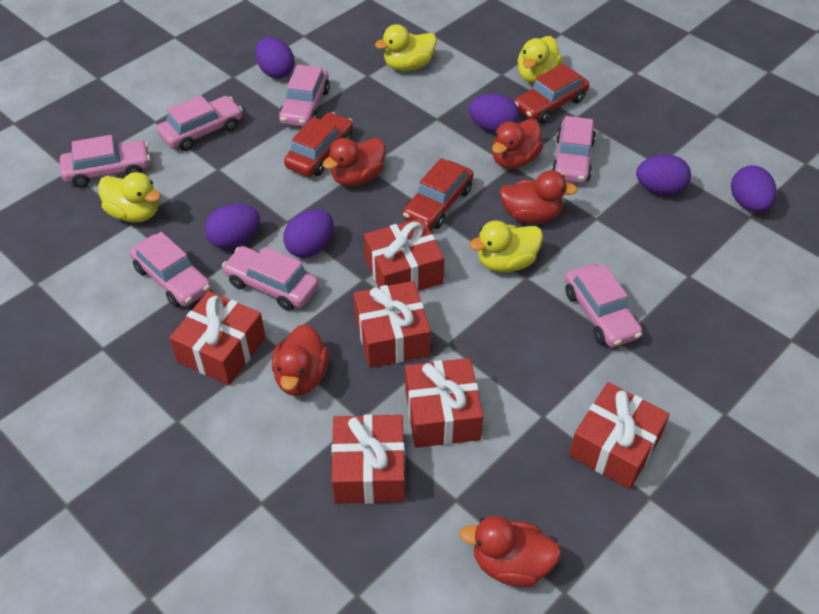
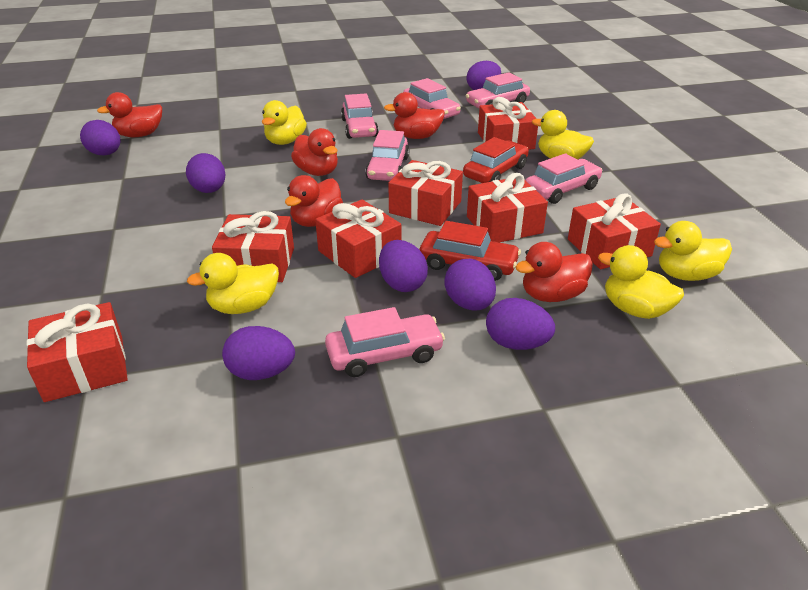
pink car: 7 -> 6
purple egg: 6 -> 7
red car: 3 -> 2
red gift: 6 -> 7
yellow duck: 4 -> 5

